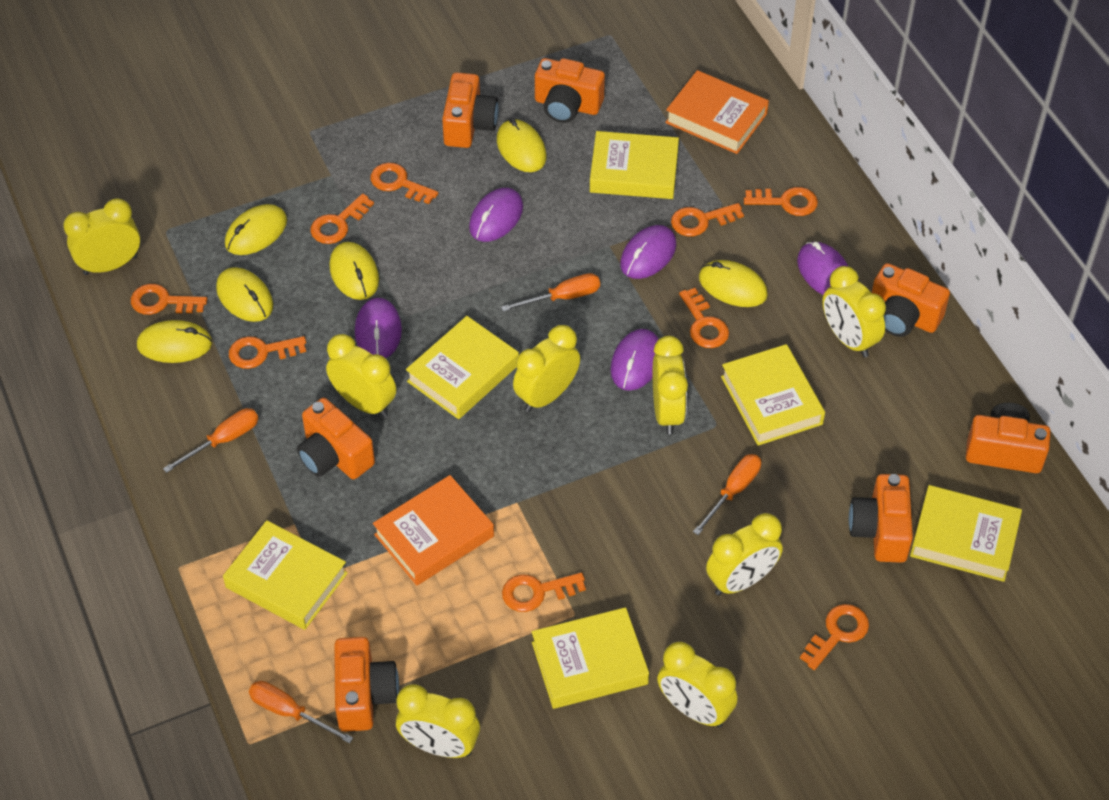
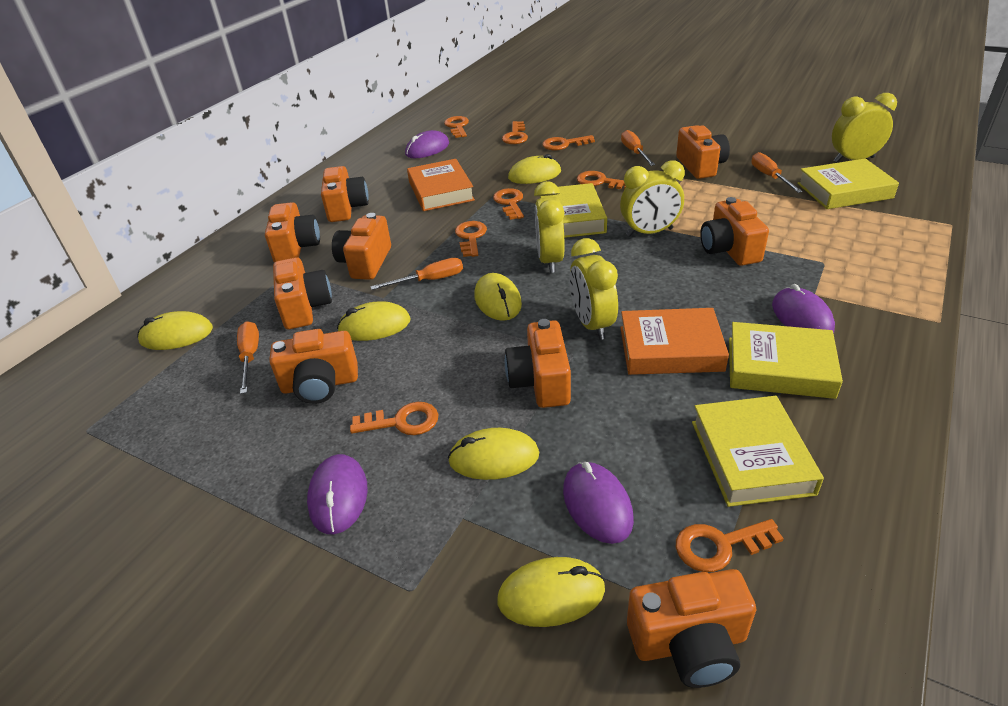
orange camera: 7 -> 9
orange key: 9 -> 8
purple mouse: 5 -> 4
yellow book: 6 -> 4
yellow clock: 8 -> 4

